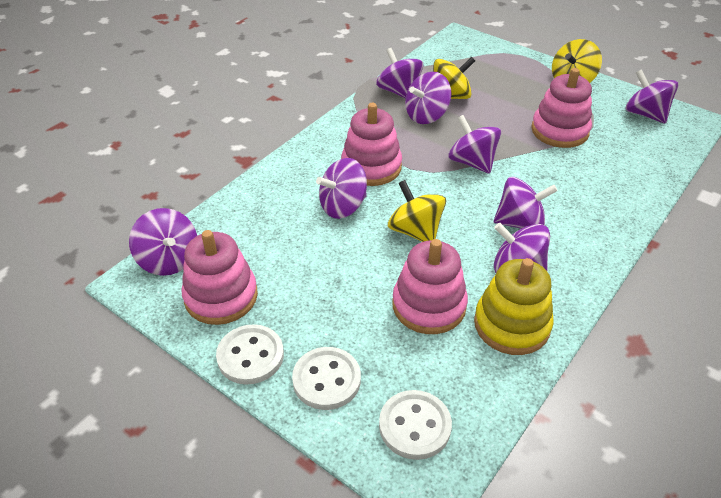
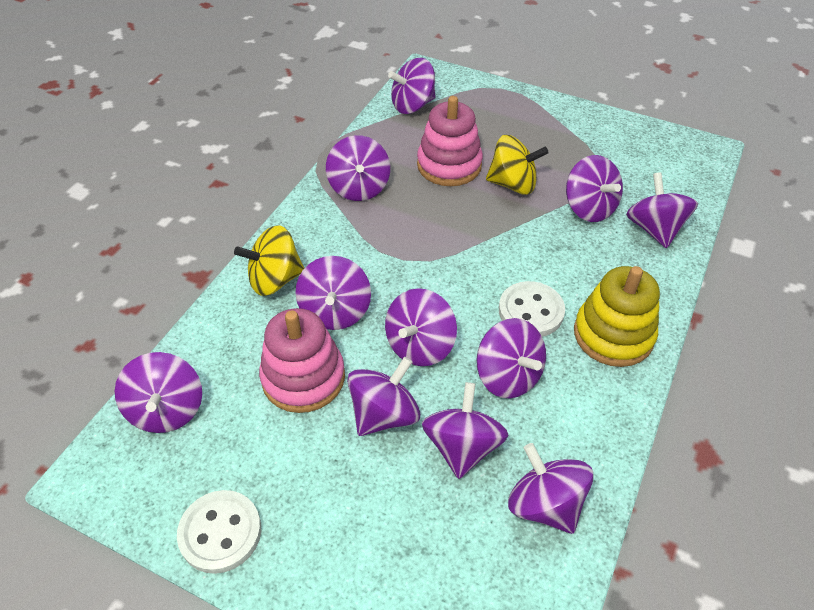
pink stacking toy: 4 -> 2
purple spinning top: 8 -> 11
white button: 3 -> 2
yellow spinning top: 3 -> 2

